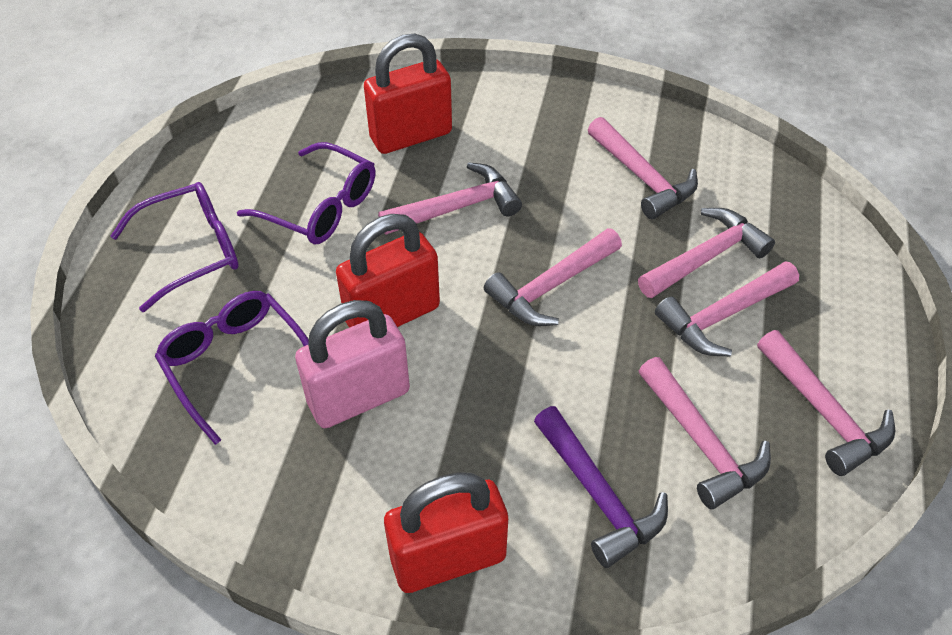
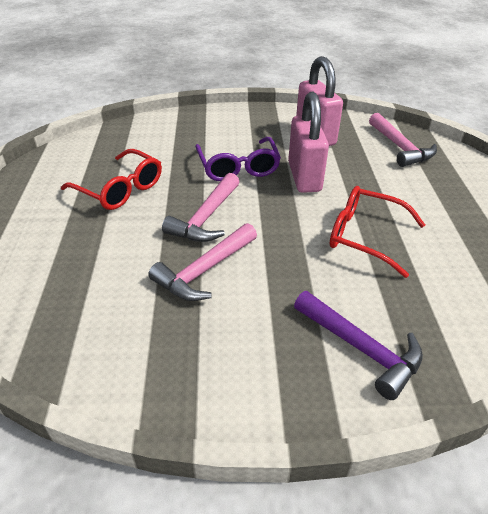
pink hammer: 7 -> 3
pink padlock: 1 -> 2
purple glasses: 3 -> 1
red glasses: 0 -> 2
red padlock: 3 -> 0

